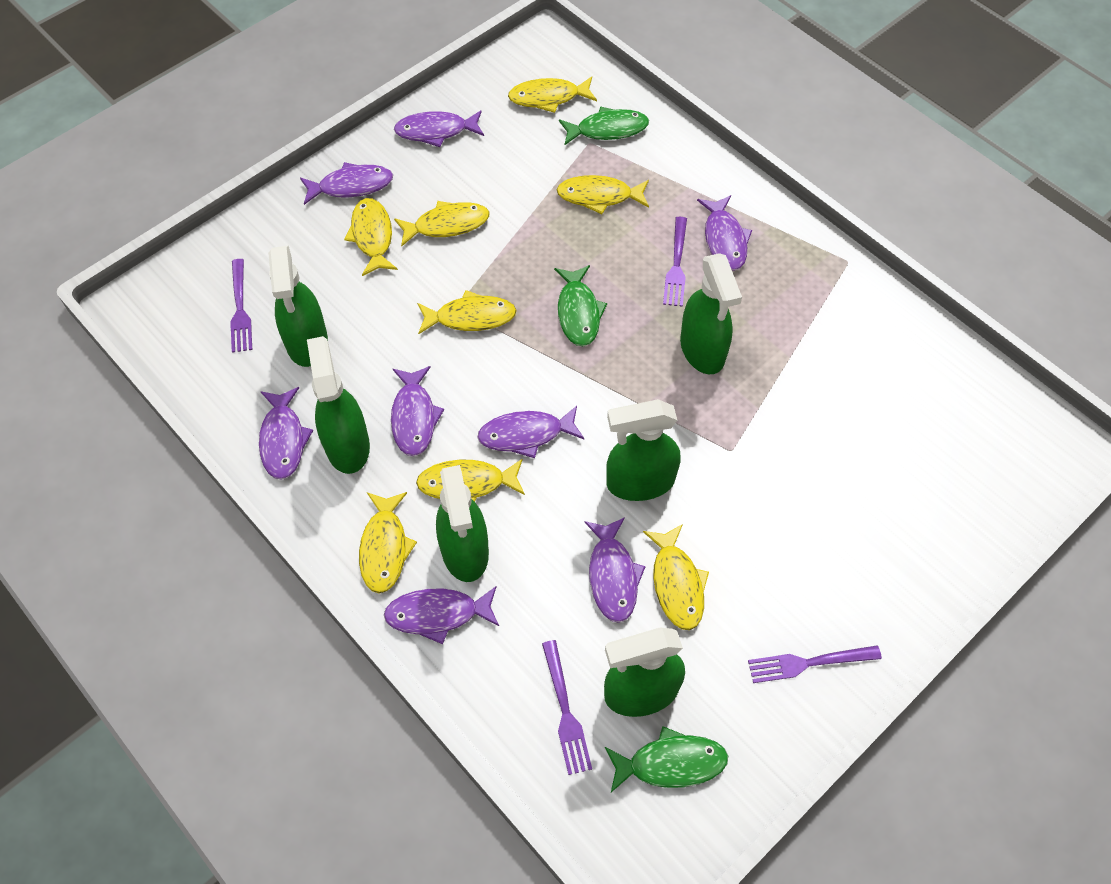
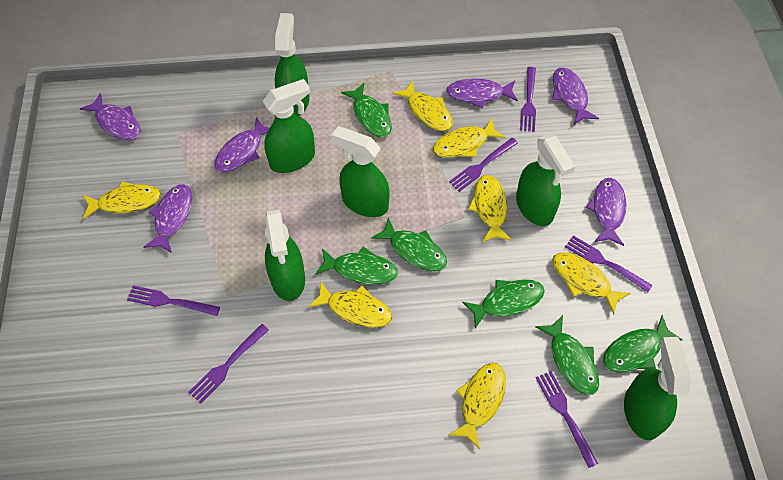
green fish: 3 -> 6
purple fish: 8 -> 6
purple fork: 4 -> 6
yellow fish: 8 -> 7

